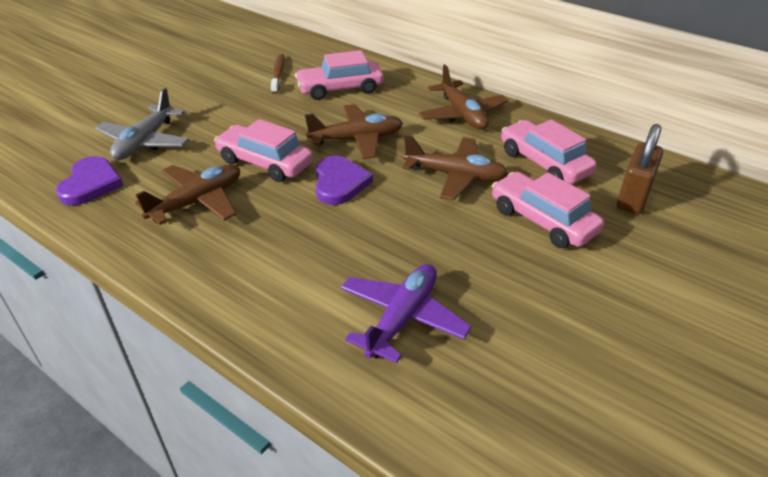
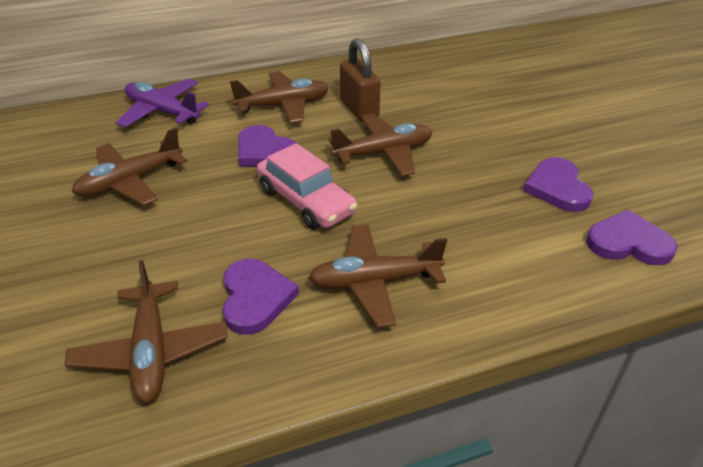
brown plane: 4 -> 5
brown toothbrush: 1 -> 0
grey plane: 1 -> 0
pink car: 4 -> 1
purple heart: 2 -> 4

